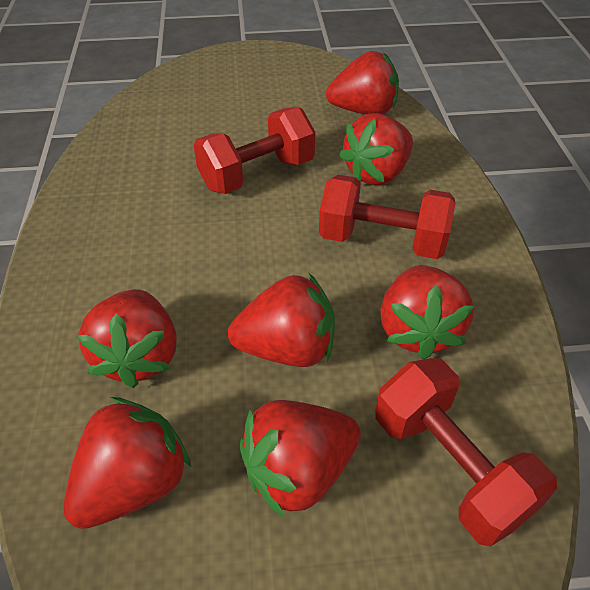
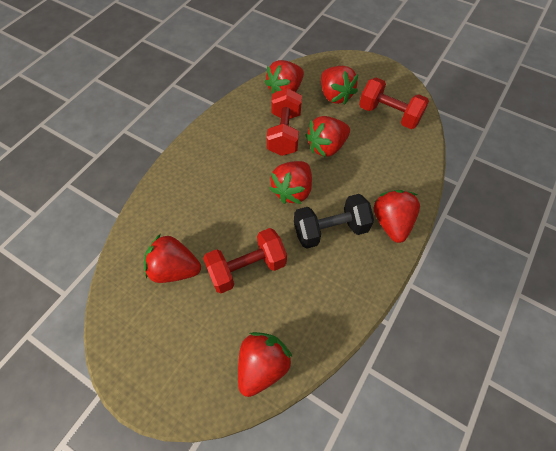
black dumbbell: 0 -> 1

